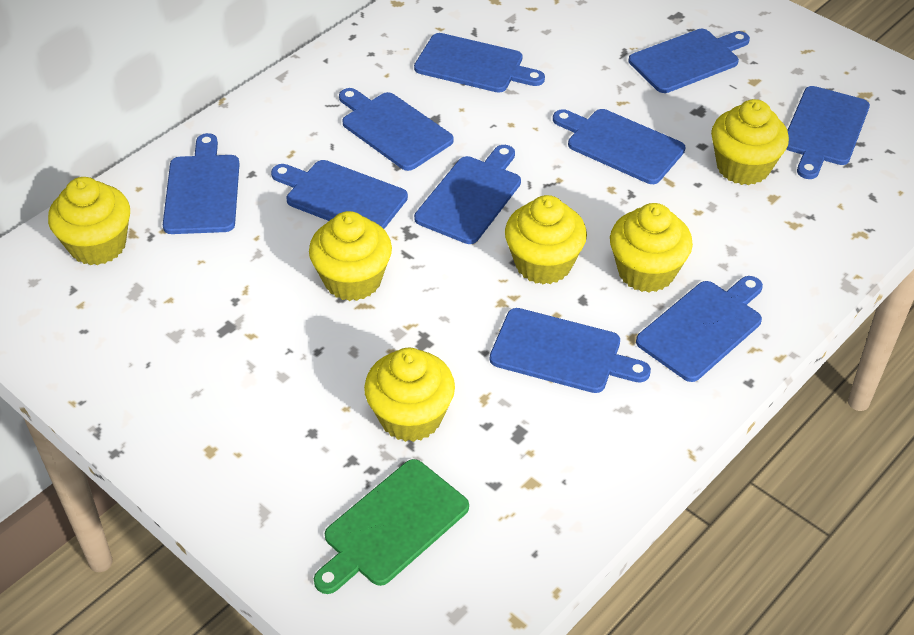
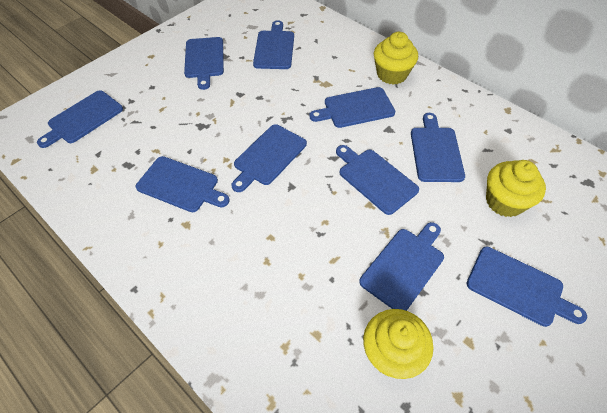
green cutting board: 1 -> 0
yellow cupcake: 6 -> 3

